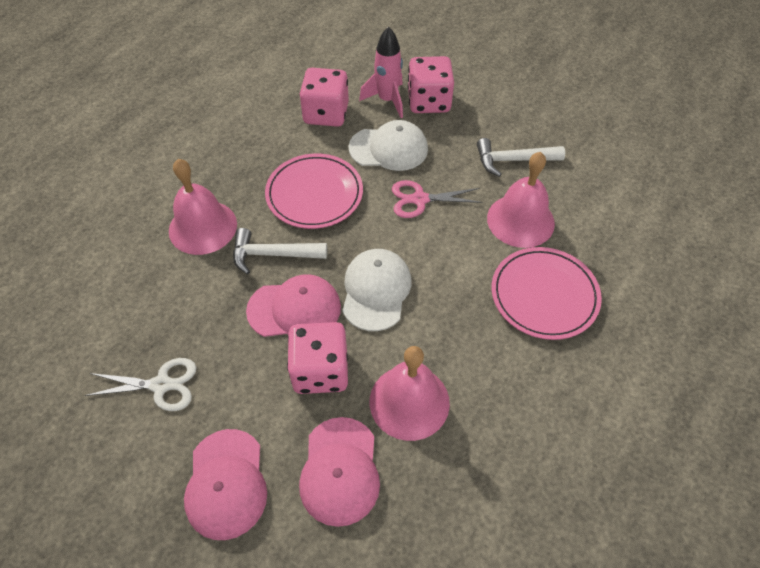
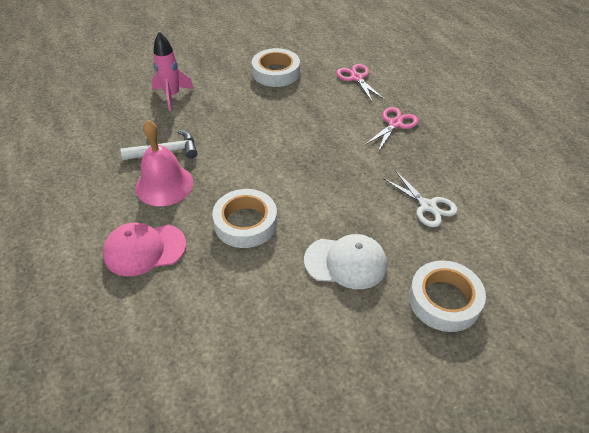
pink bell: 3 -> 1
pink cap: 3 -> 1
pink dice: 3 -> 0
pink plate: 2 -> 0
pink scissors: 1 -> 2
white cap: 2 -> 1
white hammer: 2 -> 1
white tape: 0 -> 3

